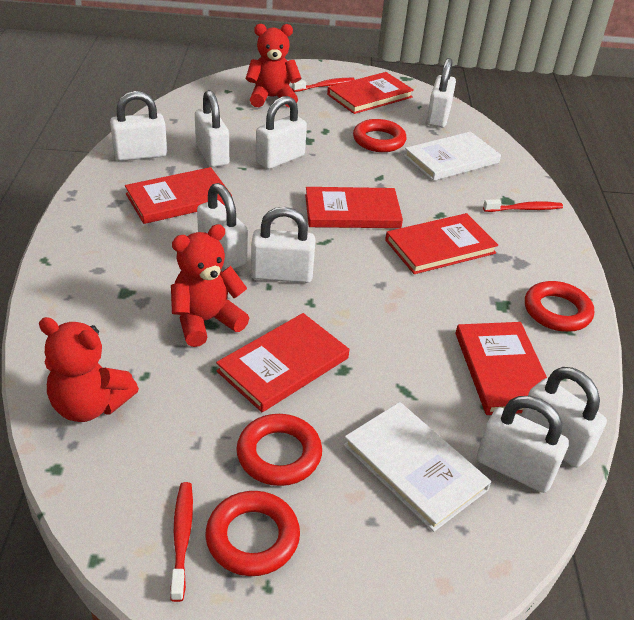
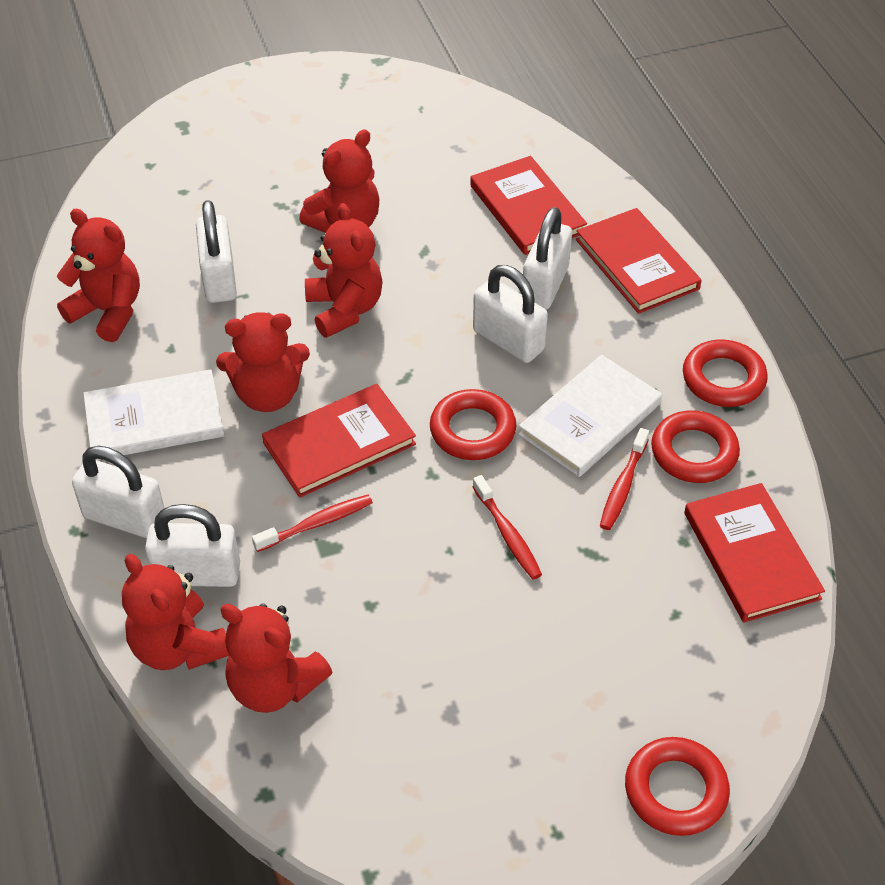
red book: 6 -> 4
red teddy bear: 3 -> 6
white padlock: 8 -> 5

